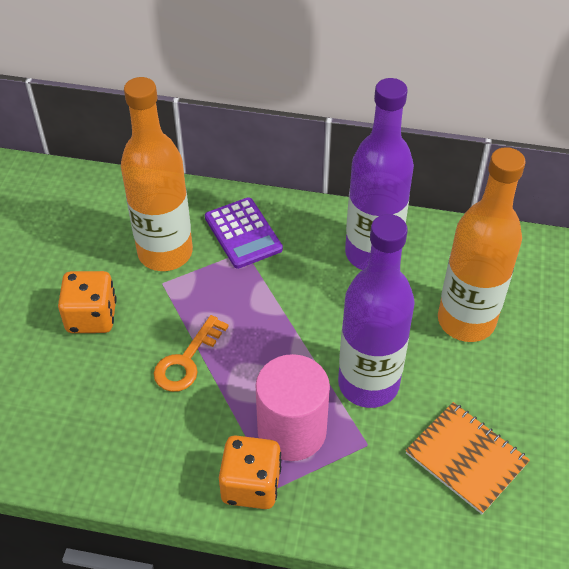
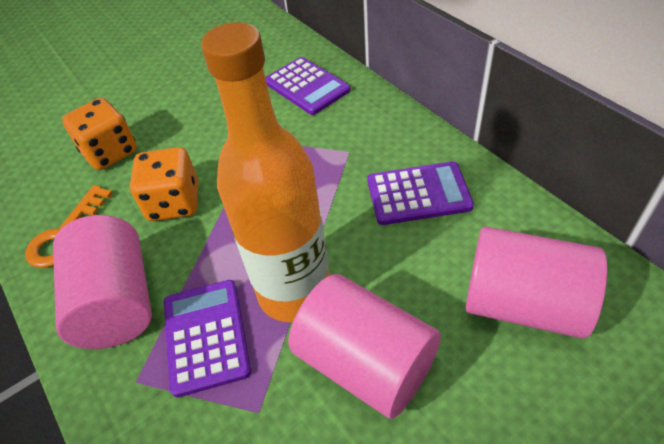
orange bottle: 2 -> 1
orange notebook: 1 -> 0
pink cylinder: 1 -> 3
purple bottle: 2 -> 0
purple calculator: 1 -> 3

